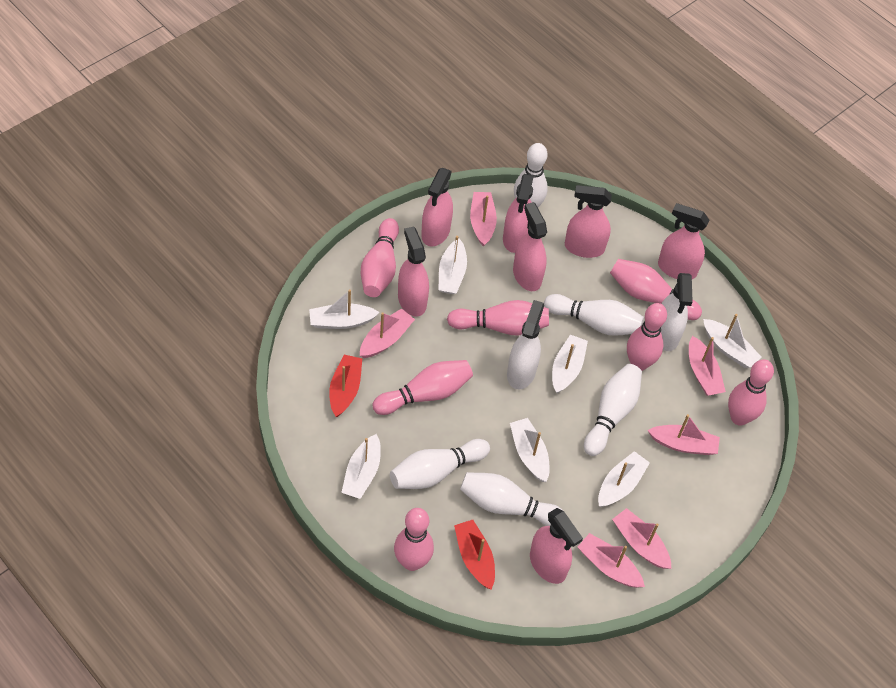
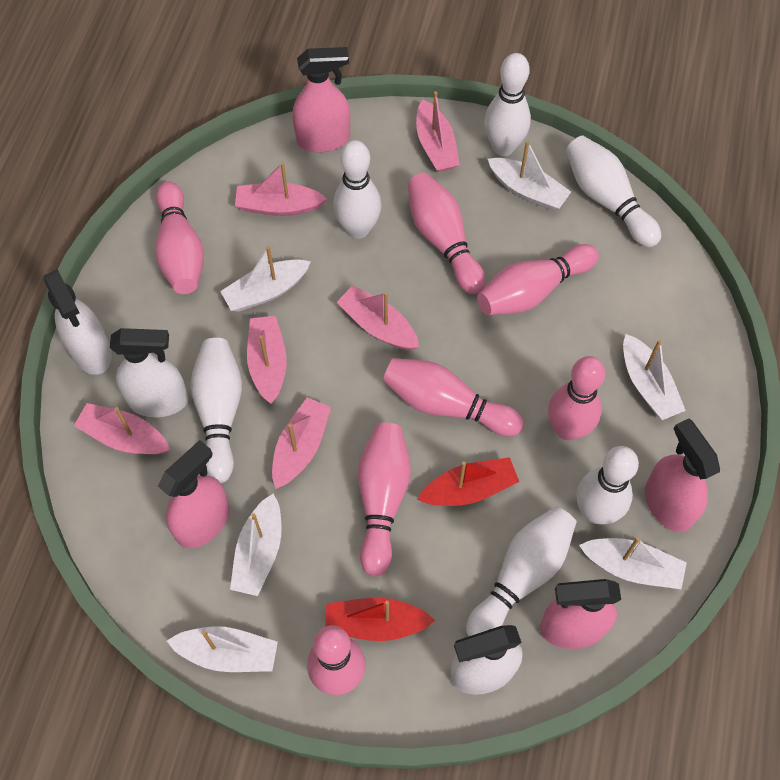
pink spray bottle: 7 -> 4
white boat: 7 -> 6
white bowling pin: 5 -> 6
white spray bottle: 2 -> 3

